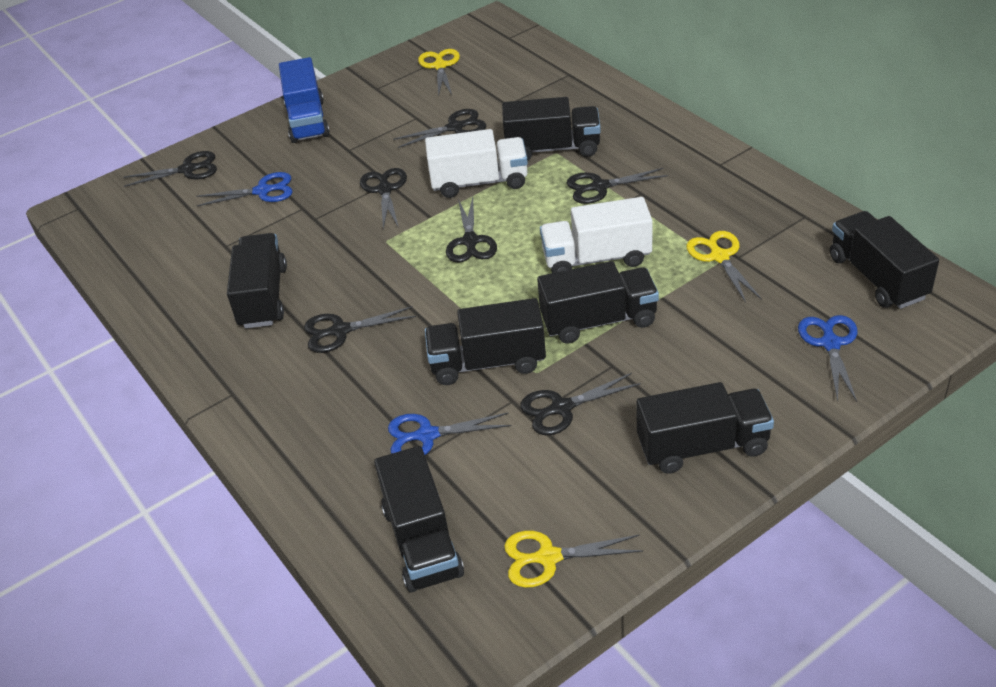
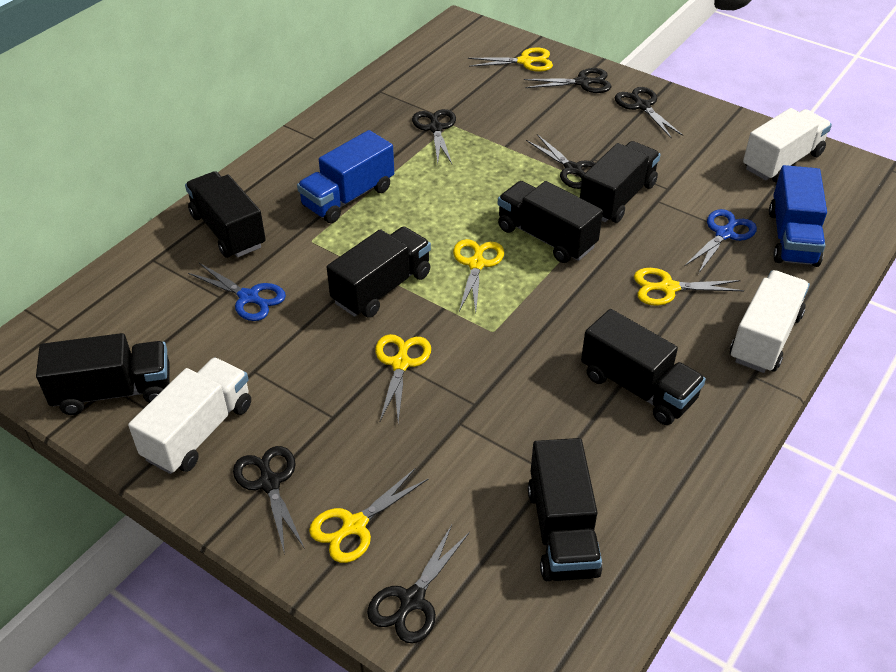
black scissors: 7 -> 6
blue scissors: 3 -> 2
blue truck: 1 -> 2
white truck: 2 -> 3
yellow scissors: 3 -> 5

